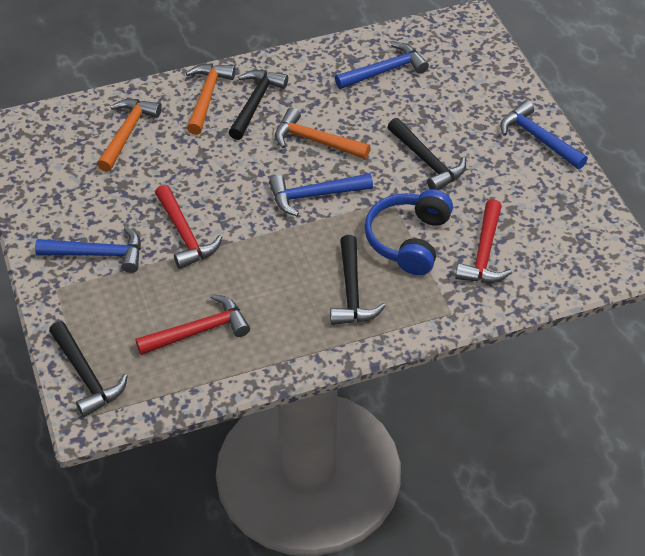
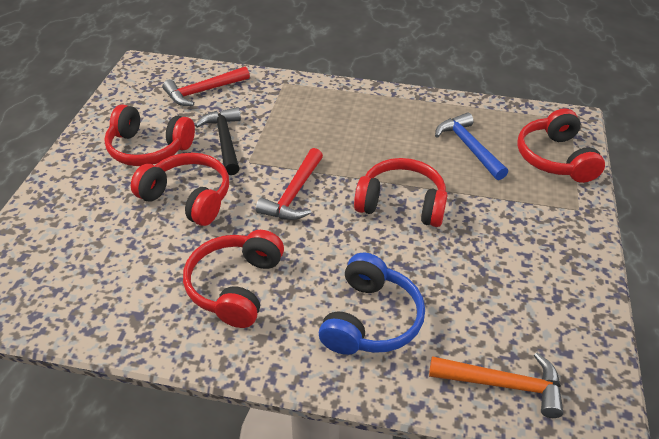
black hammer: 4 -> 1
blue hammer: 4 -> 1
orange hammer: 3 -> 1
red hammer: 3 -> 2
red headphones: 0 -> 5

